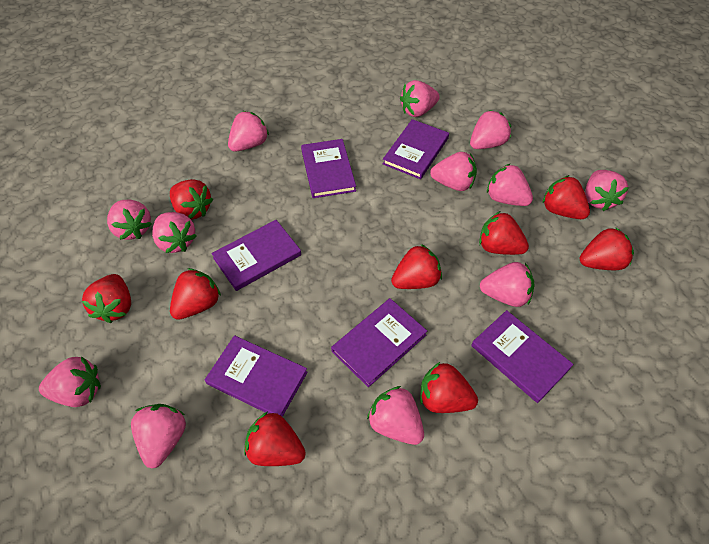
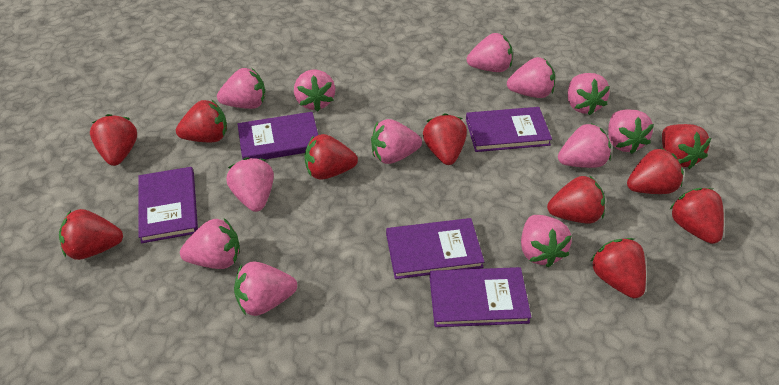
purple book: 6 -> 5
red strawberry: 9 -> 10

